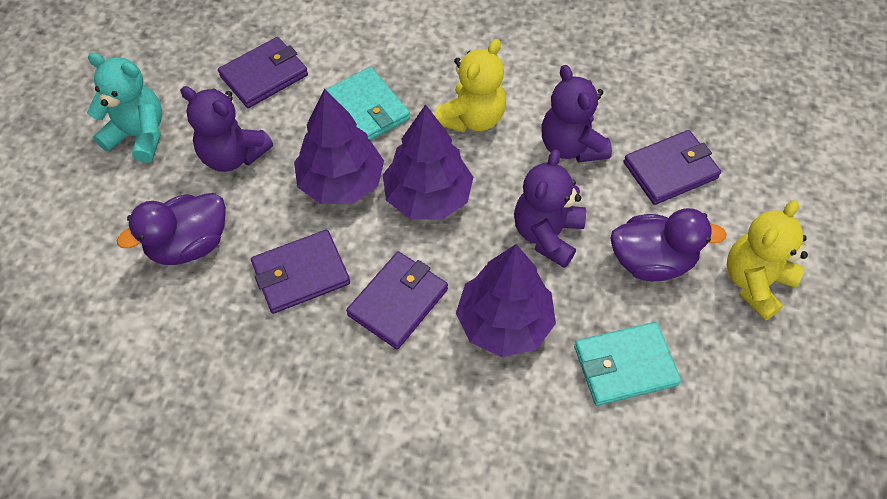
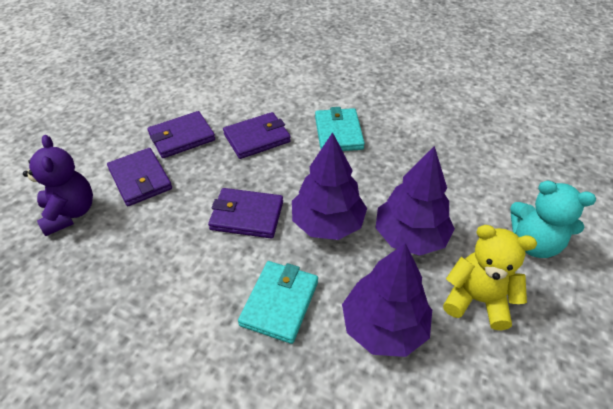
purple duck: 2 -> 0
purple teddy bear: 3 -> 1
yellow teddy bear: 2 -> 1

